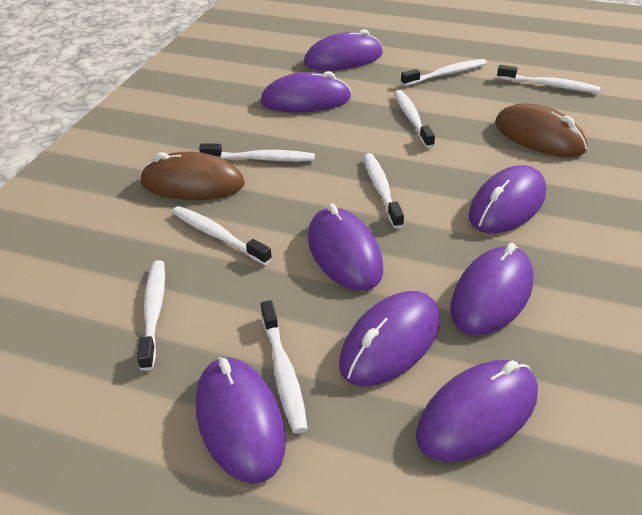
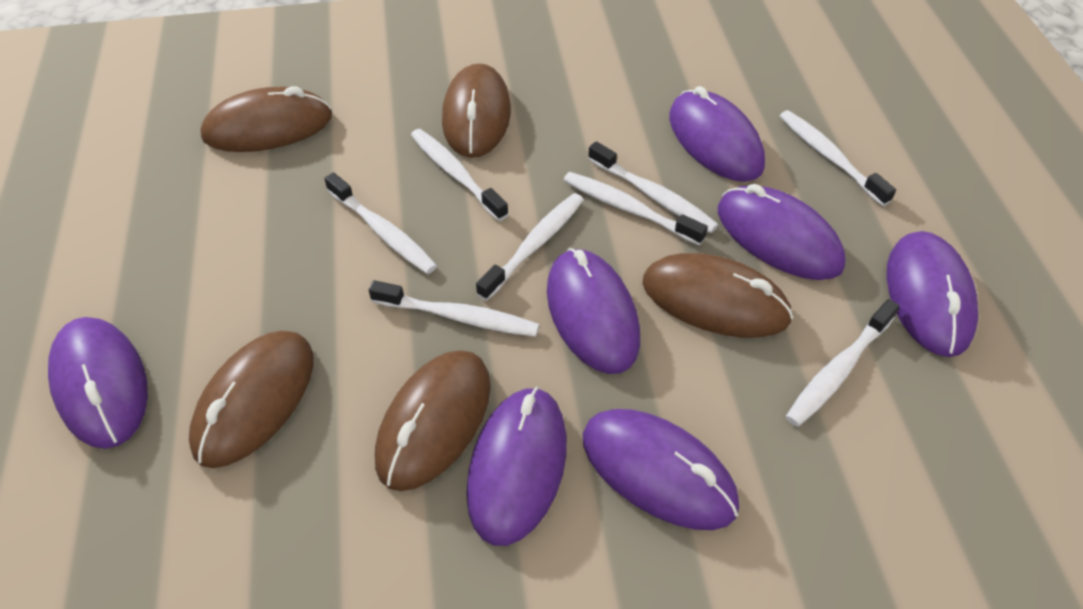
brown mouse: 2 -> 5
purple mouse: 8 -> 7

